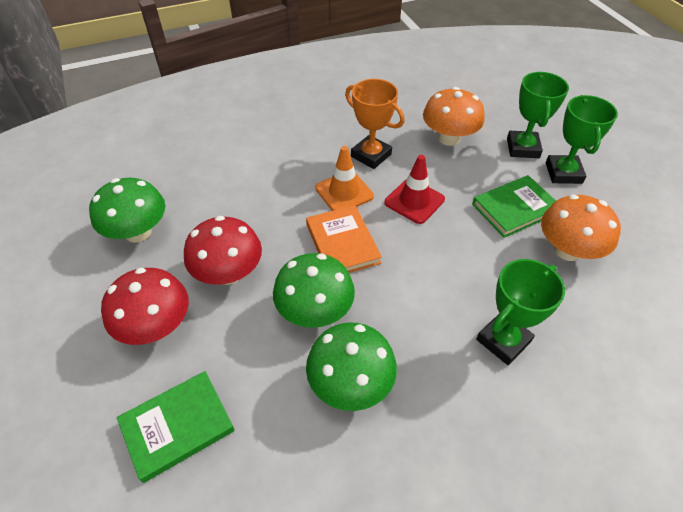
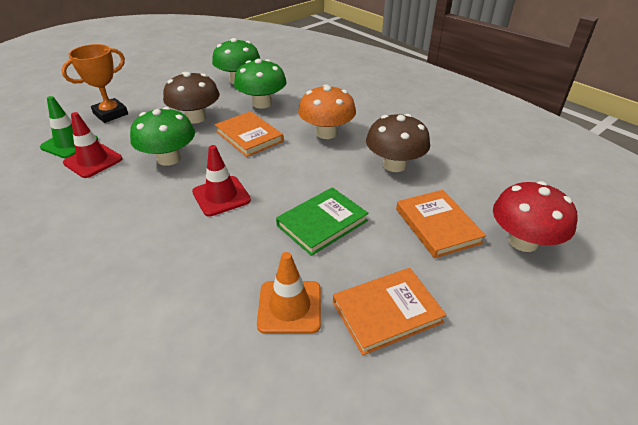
brown mushroom: 0 -> 2
green book: 2 -> 1
green traffic cone: 0 -> 1
green trophy: 3 -> 0
orange book: 1 -> 3
orange mushroom: 2 -> 1
red mushroom: 2 -> 1
red traffic cone: 1 -> 2

